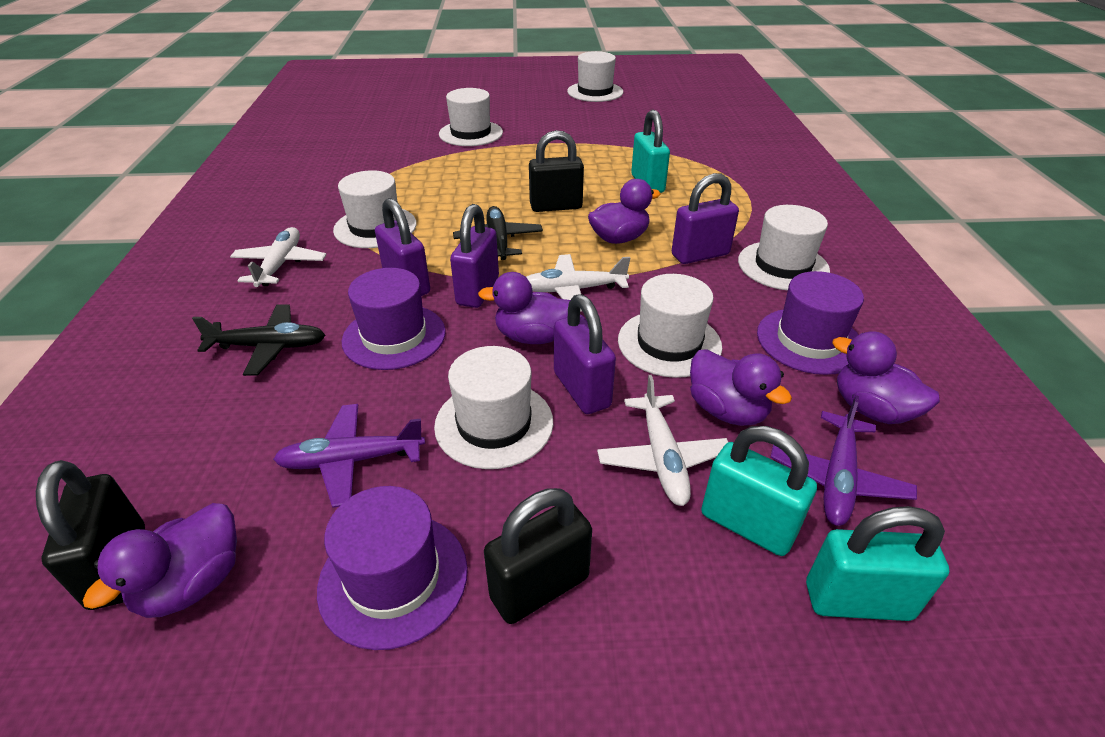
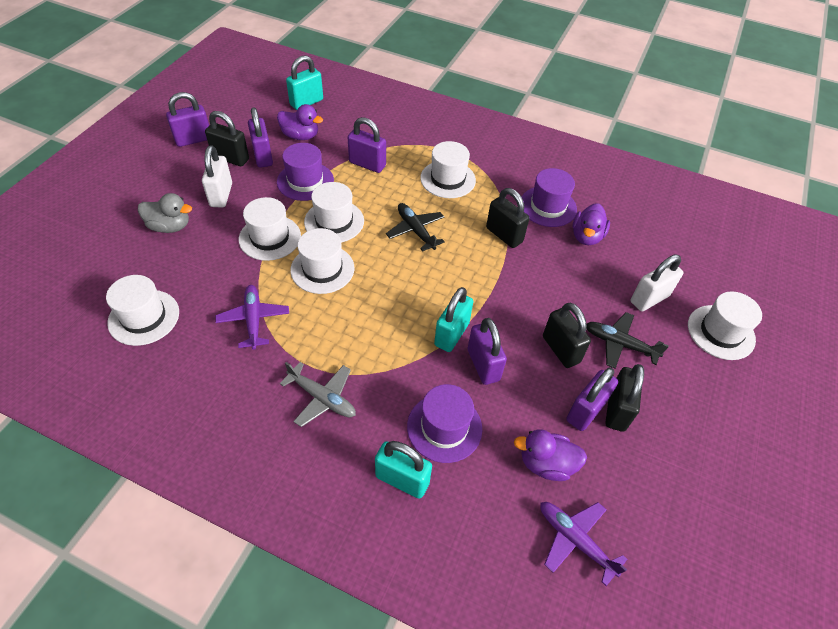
black padlock: 3 -> 4
grey duck: 0 -> 1
grey plane: 0 -> 1
purple duck: 5 -> 3
purple padlock: 4 -> 5
white padlock: 0 -> 2
white plane: 3 -> 0

